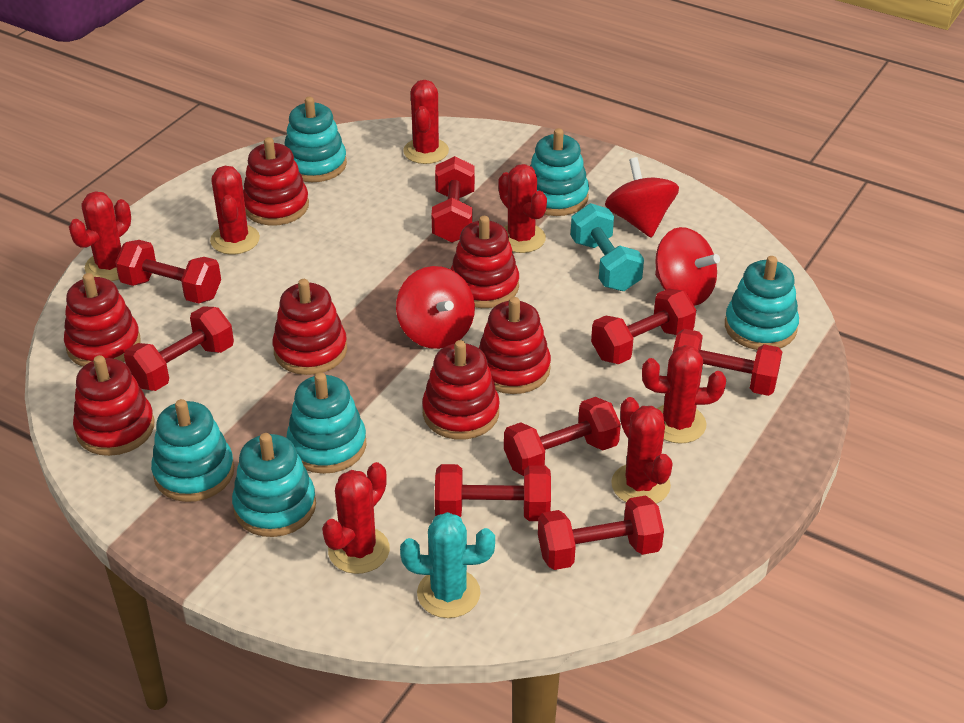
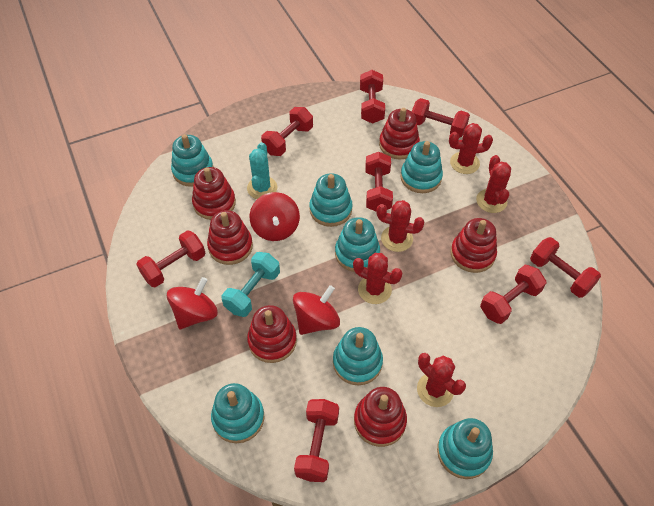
red cactus: 7 -> 5
red stacking toy: 7 -> 6
turquoise stacking toy: 6 -> 7

